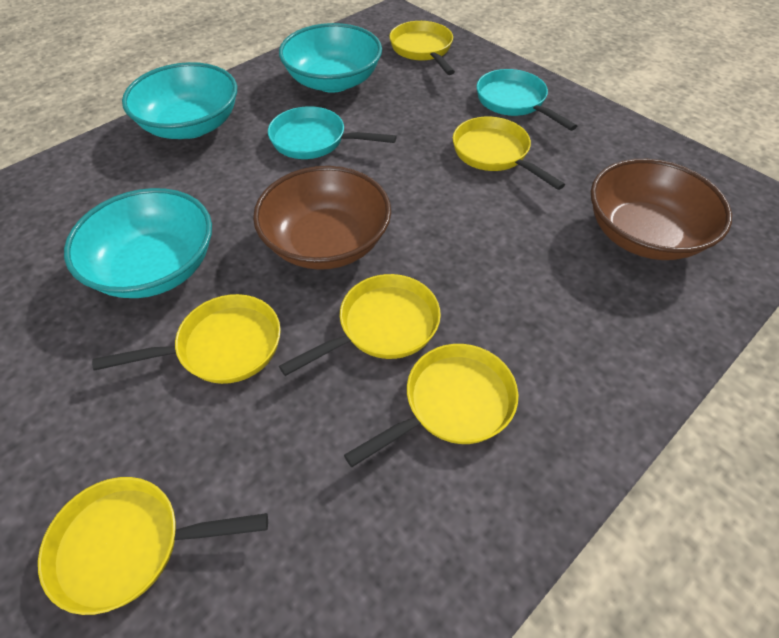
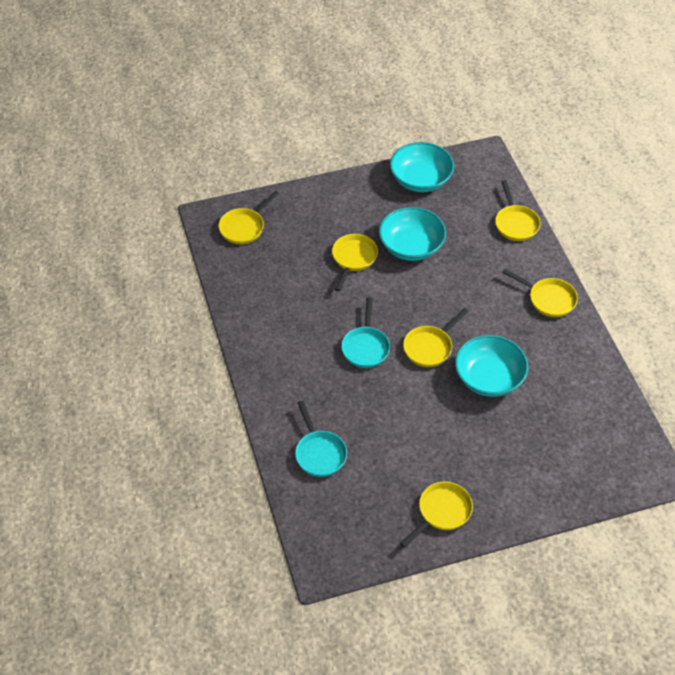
brown bowl: 2 -> 0

